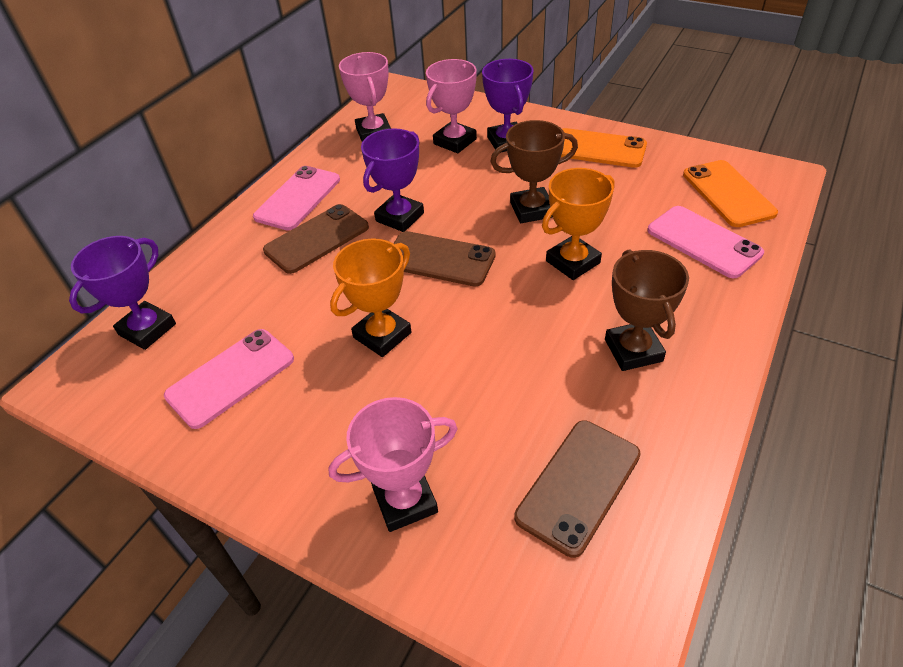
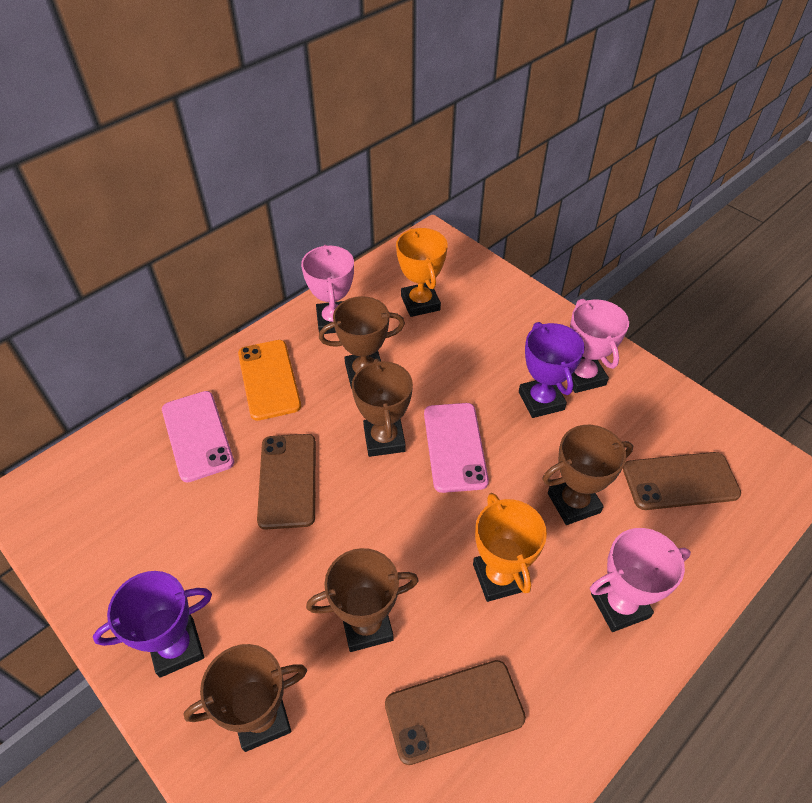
brown trophy: 2 -> 5
orange phone: 2 -> 1
pink phone: 3 -> 2
purple trophy: 3 -> 2

